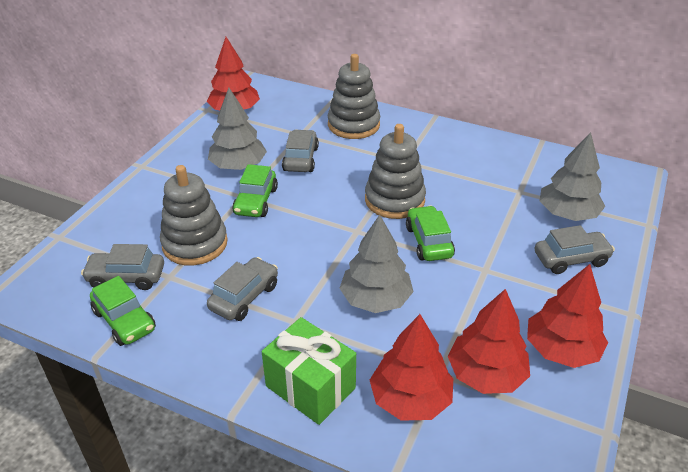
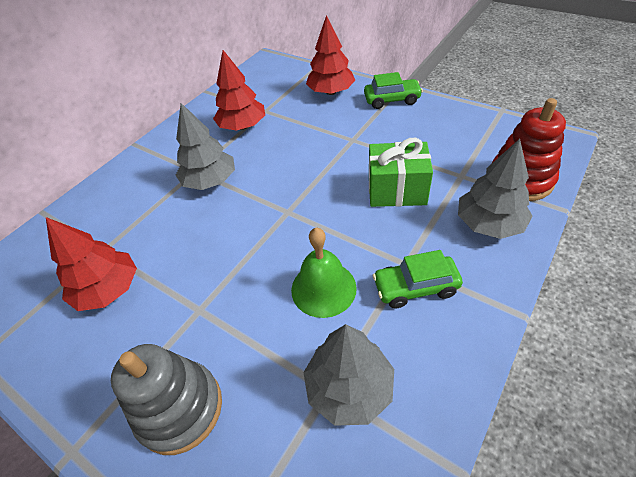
green bell: 0 -> 1
green car: 3 -> 2
grey car: 4 -> 0
grey stacking toy: 3 -> 1
red stacking toy: 0 -> 1
red tree: 4 -> 3

